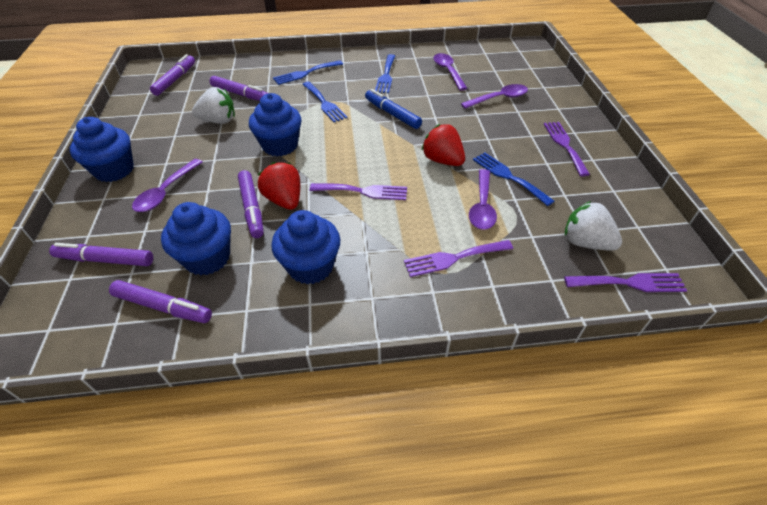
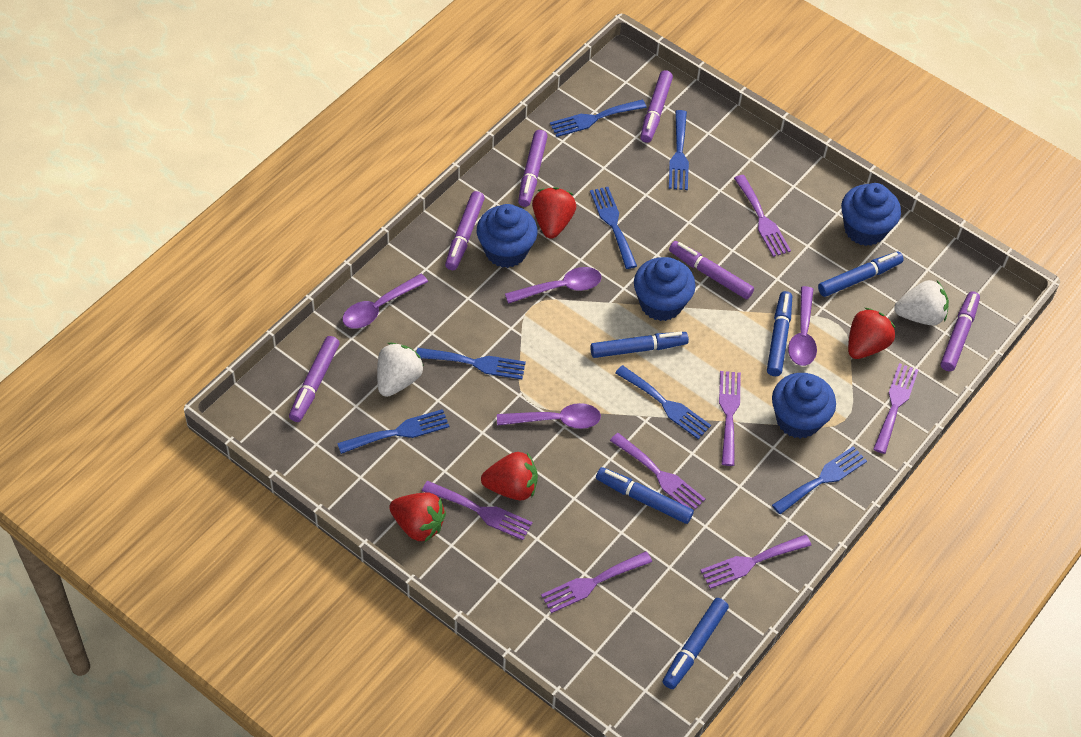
blue fork: 4 -> 7
blue marker: 1 -> 5
purple fork: 4 -> 7
purple marker: 5 -> 6
red strawberry: 2 -> 4

